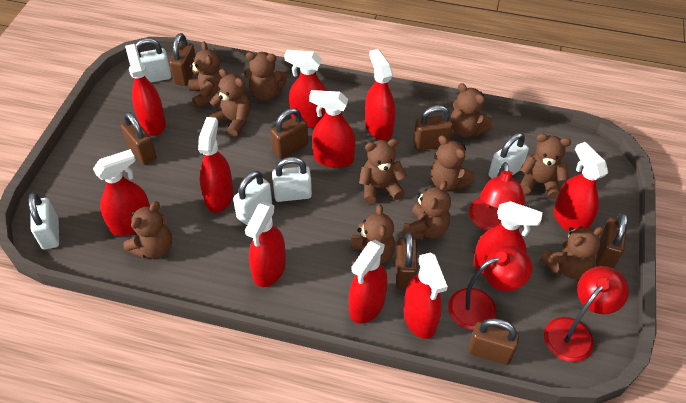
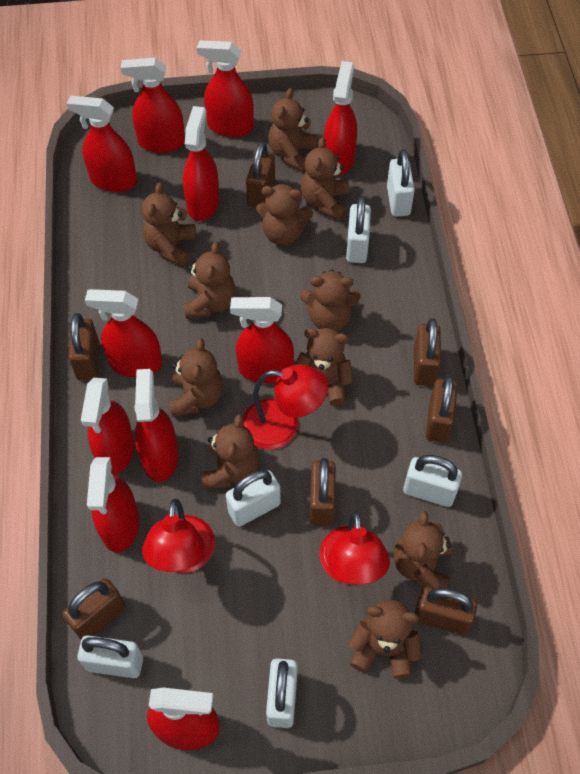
white padlock: 5 -> 6

